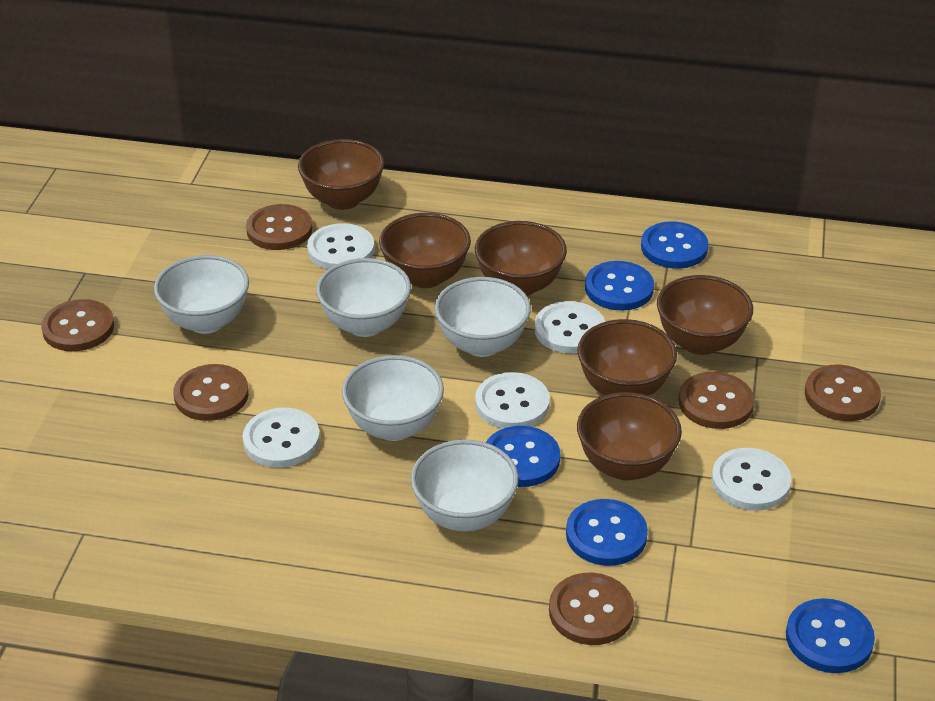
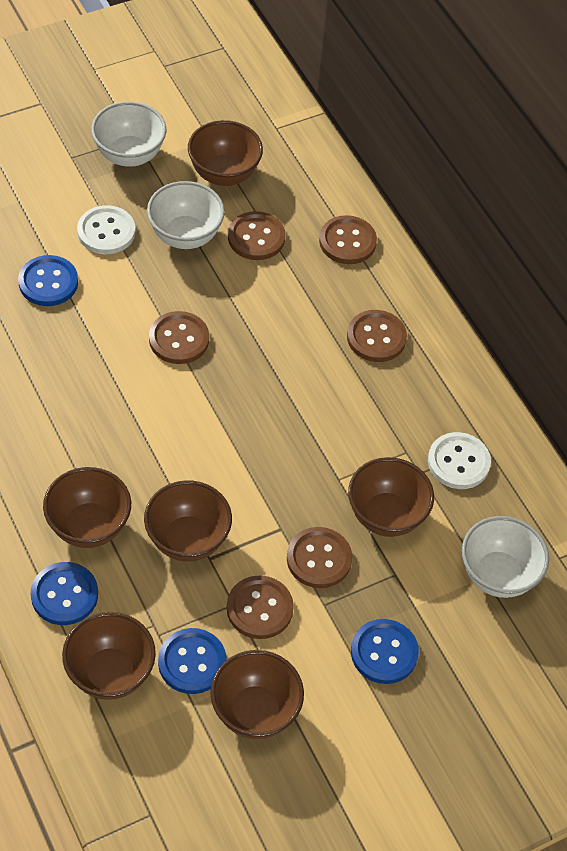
blue button: 5 -> 4
white bowl: 5 -> 3
white button: 5 -> 2

